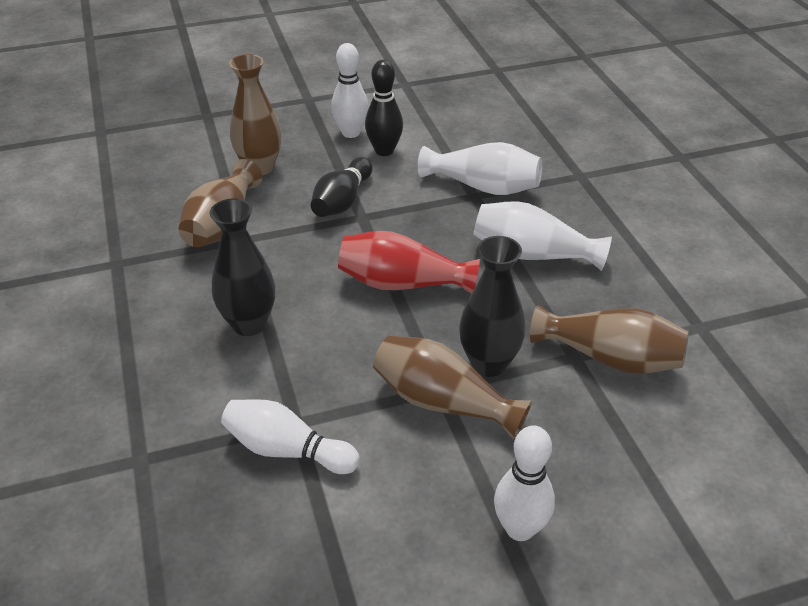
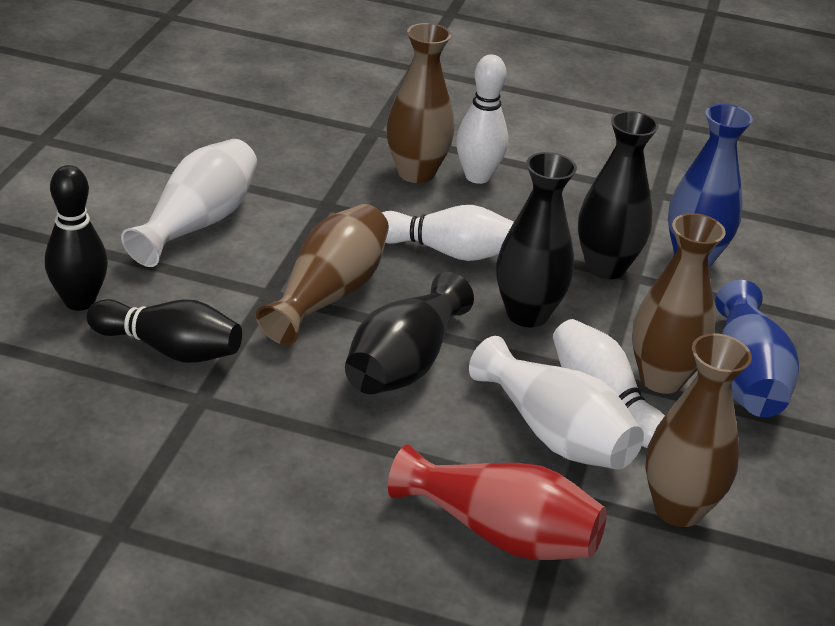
black vase: 2 -> 3
blue vase: 0 -> 2

